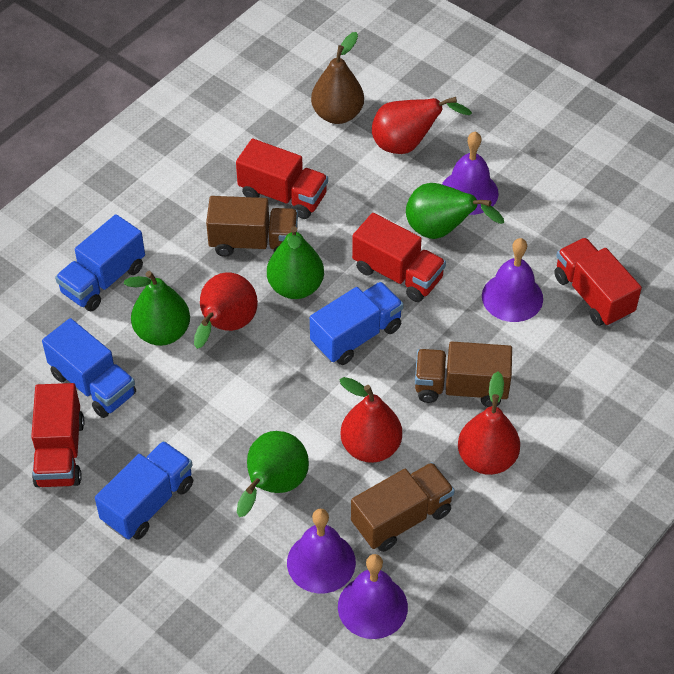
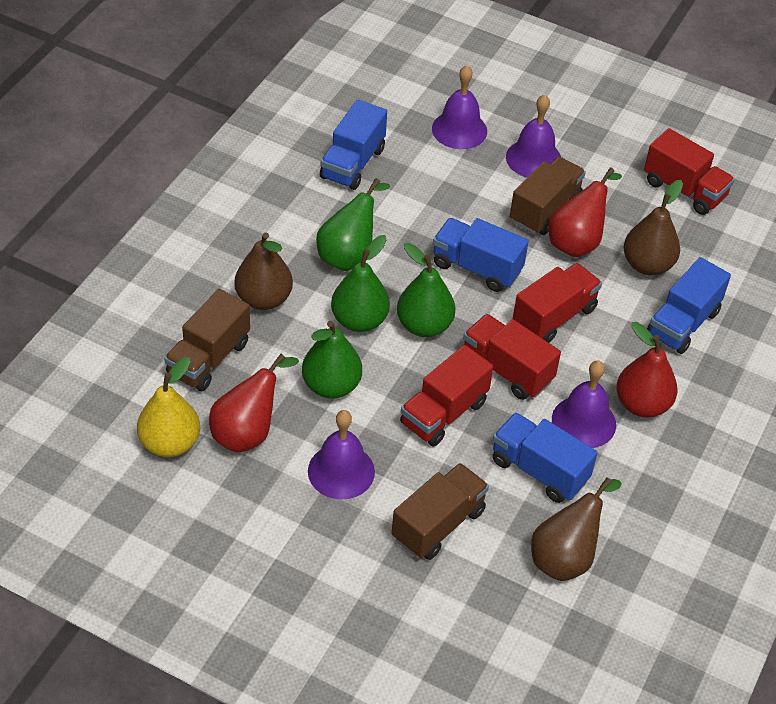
brown pear: 1 -> 3
red pear: 4 -> 3
yellow pear: 0 -> 1

